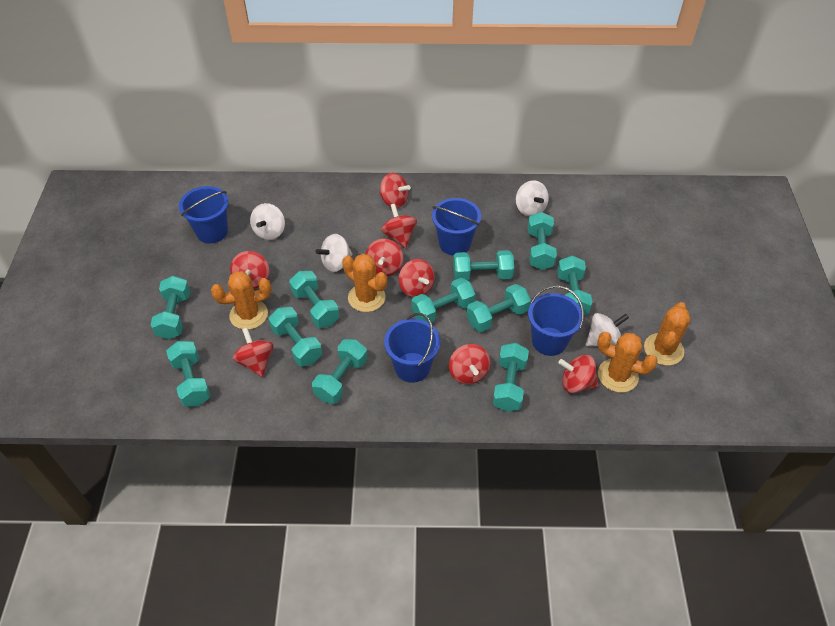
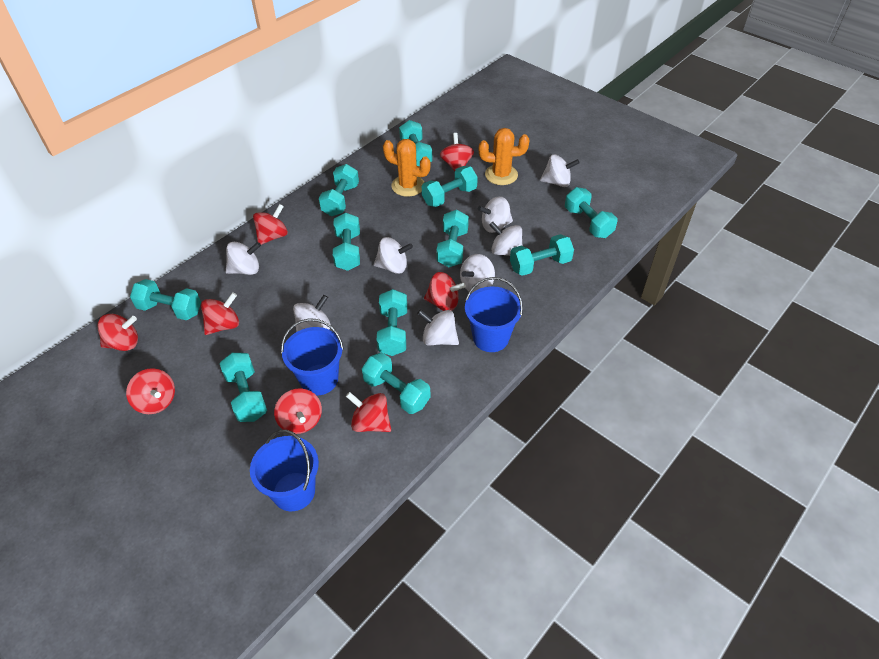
blue bucket: 4 -> 3
orange cactus: 4 -> 2
white spinning top: 4 -> 8

